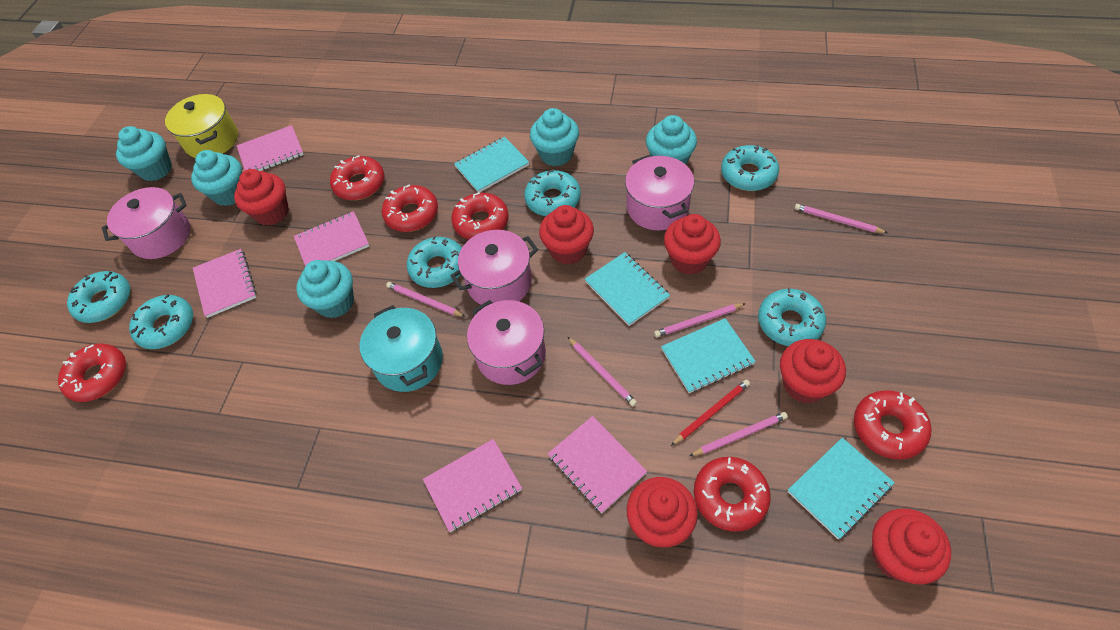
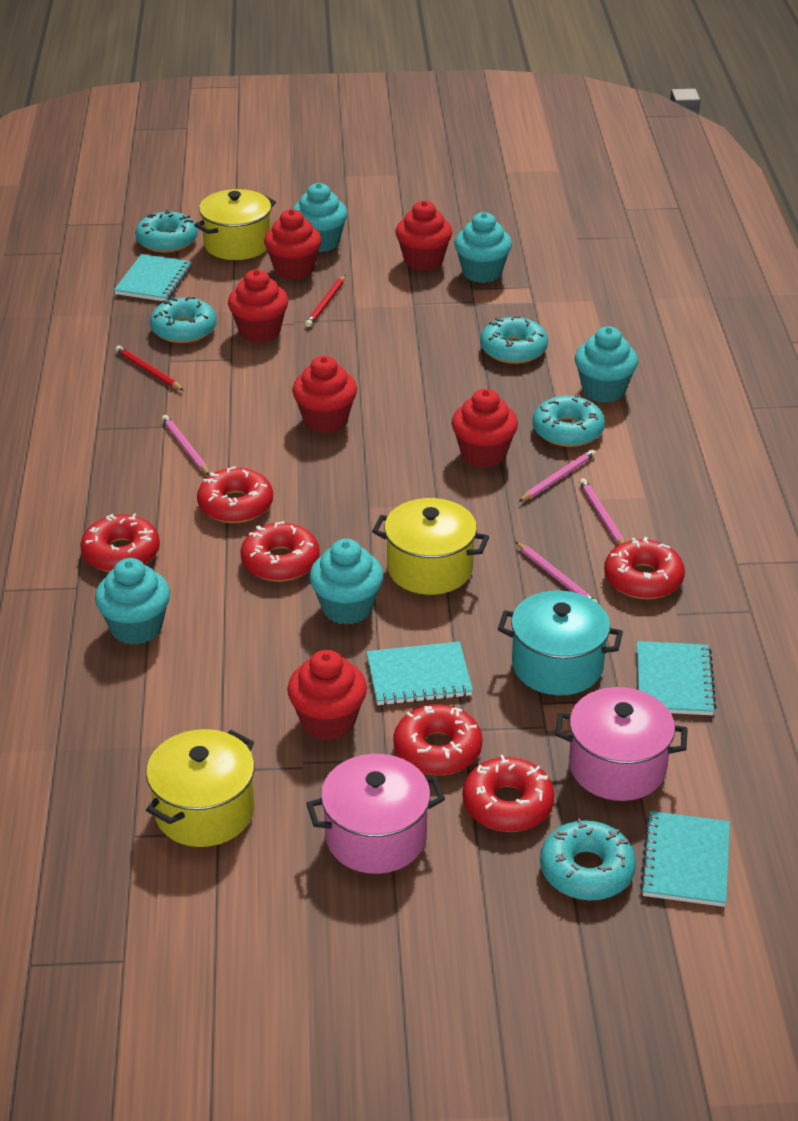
pink notebook: 5 -> 0
pink pencil: 5 -> 4
pink pot: 4 -> 2
red pencil: 1 -> 2
turquoise donut: 6 -> 5
yellow pot: 1 -> 3

